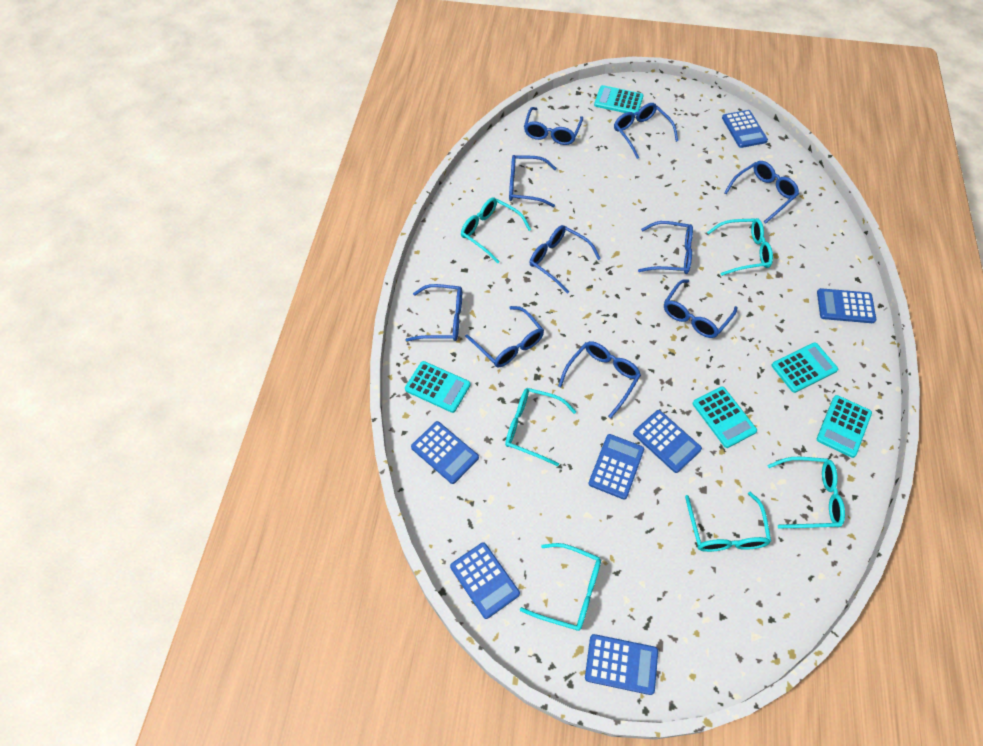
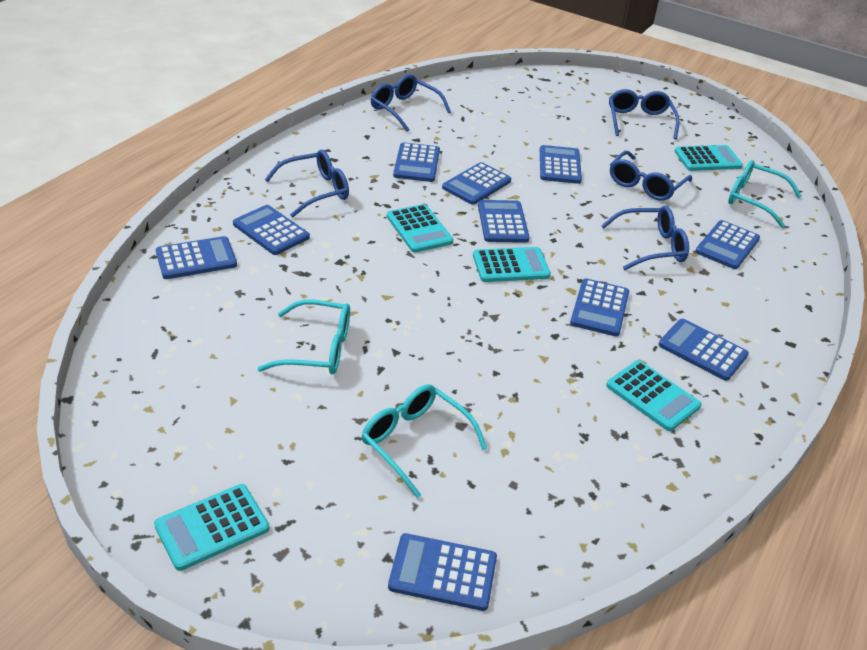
blue calculator: 7 -> 10
blue glasses: 10 -> 5
turquoise glasses: 6 -> 3

